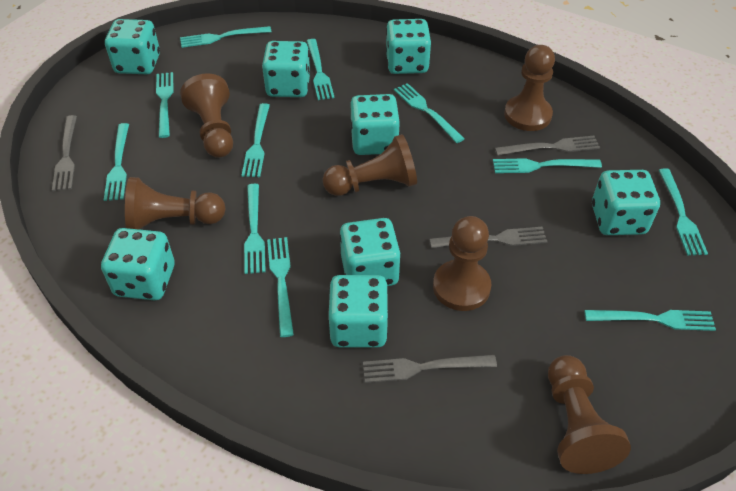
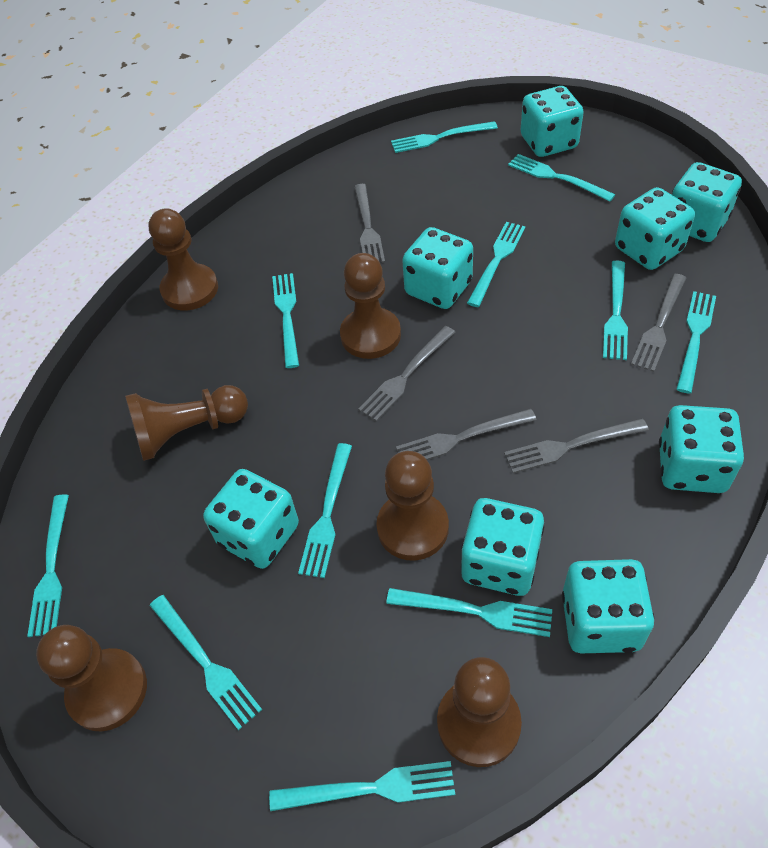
grey fork: 4 -> 5

